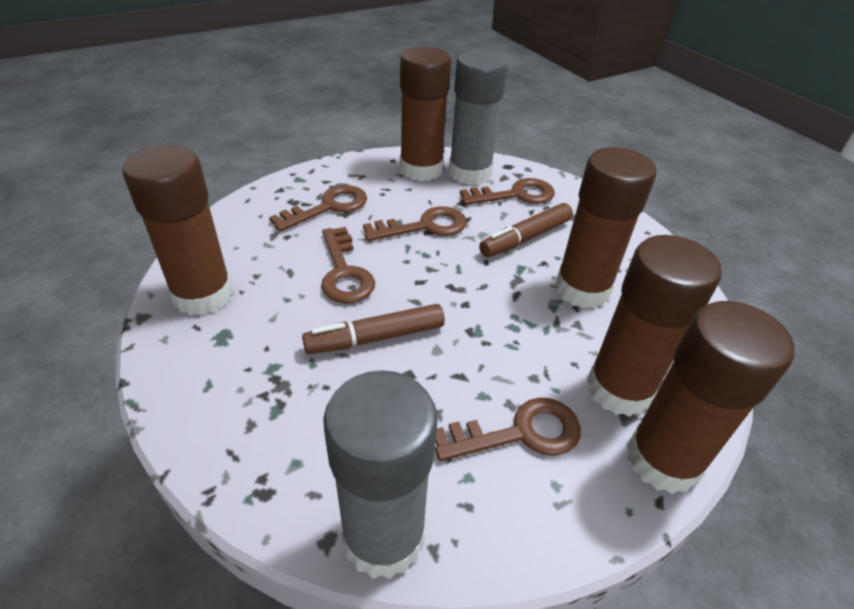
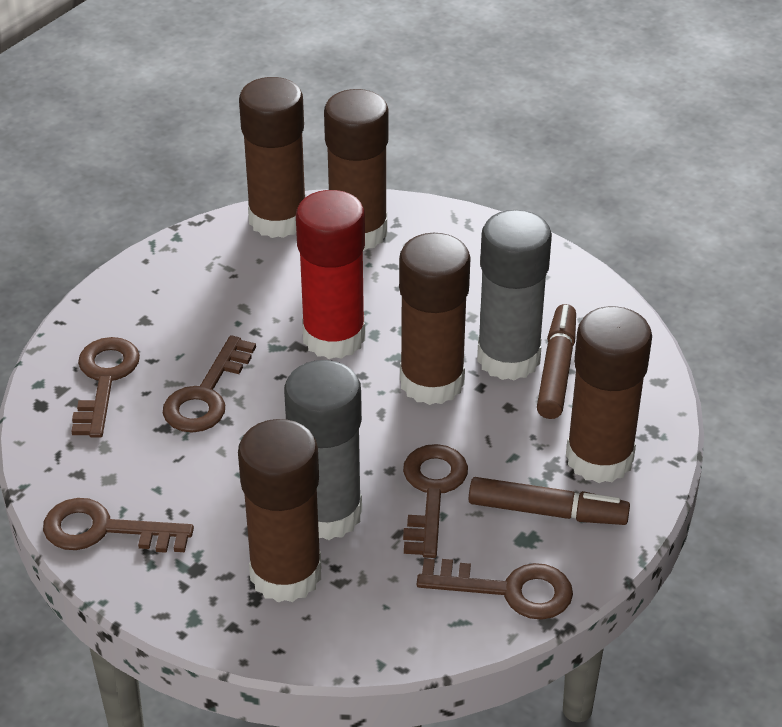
red glue stick: 0 -> 1

